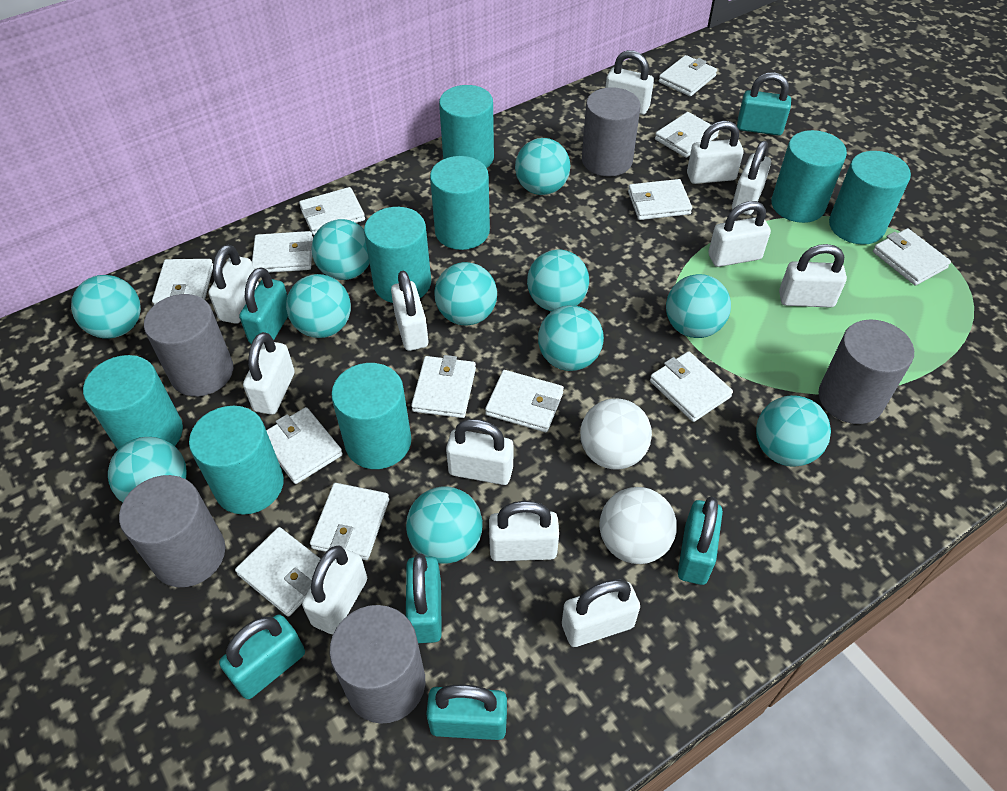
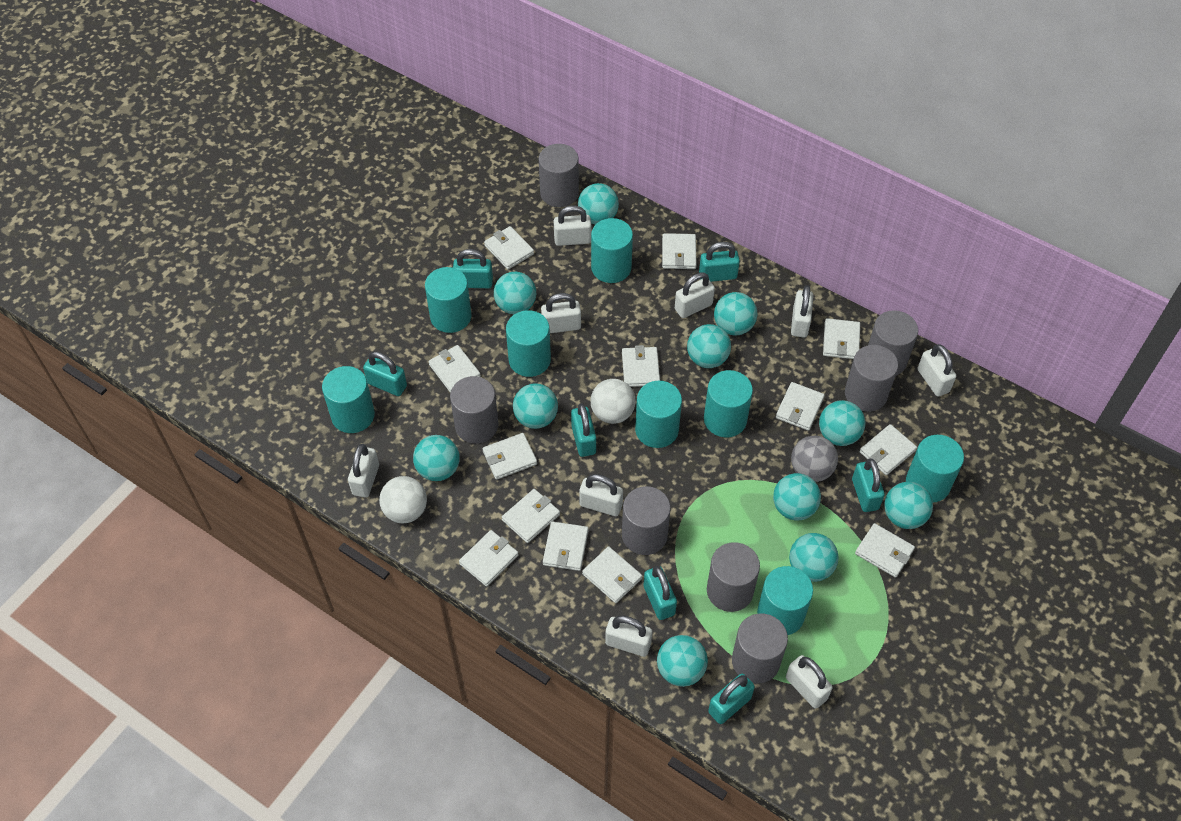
grey ball: 0 -> 1
grey cylinder: 5 -> 7
turquoise padlock: 6 -> 7
white padlock: 12 -> 9

